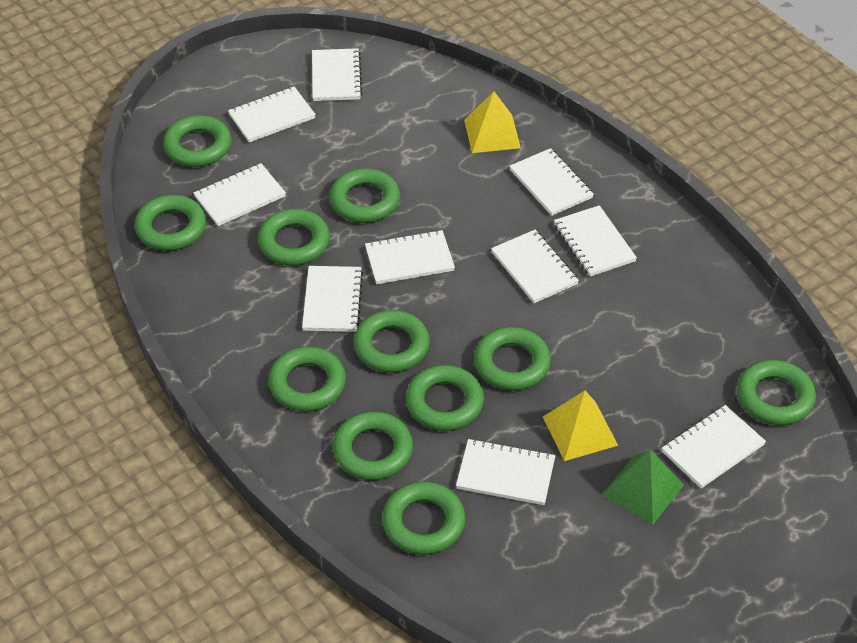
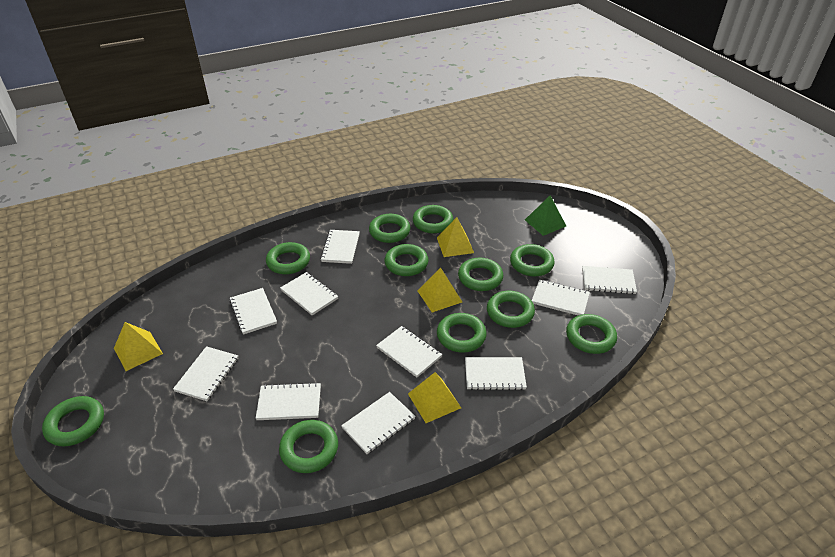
yellow pyramid: 2 -> 4

